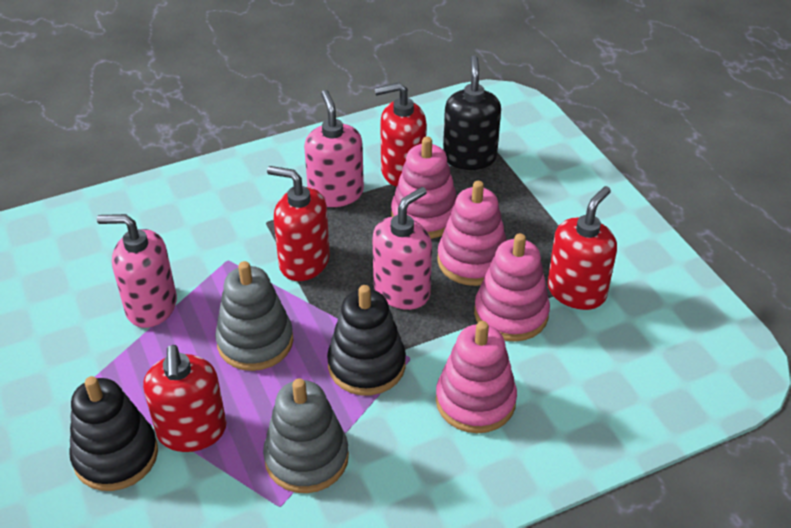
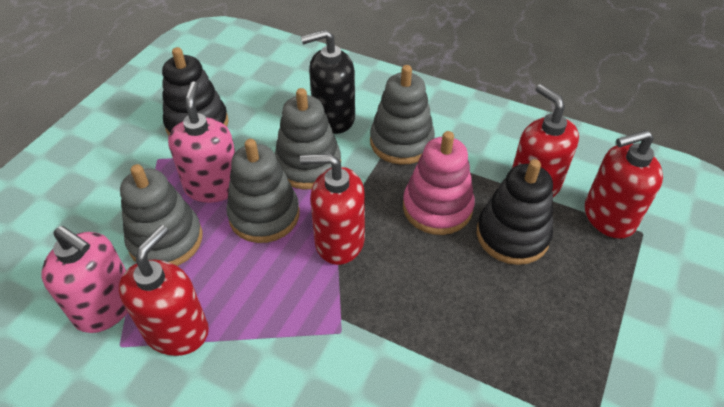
grey stacking toy: 2 -> 4
pink soap dispenser: 3 -> 2
pink stacking toy: 4 -> 1

